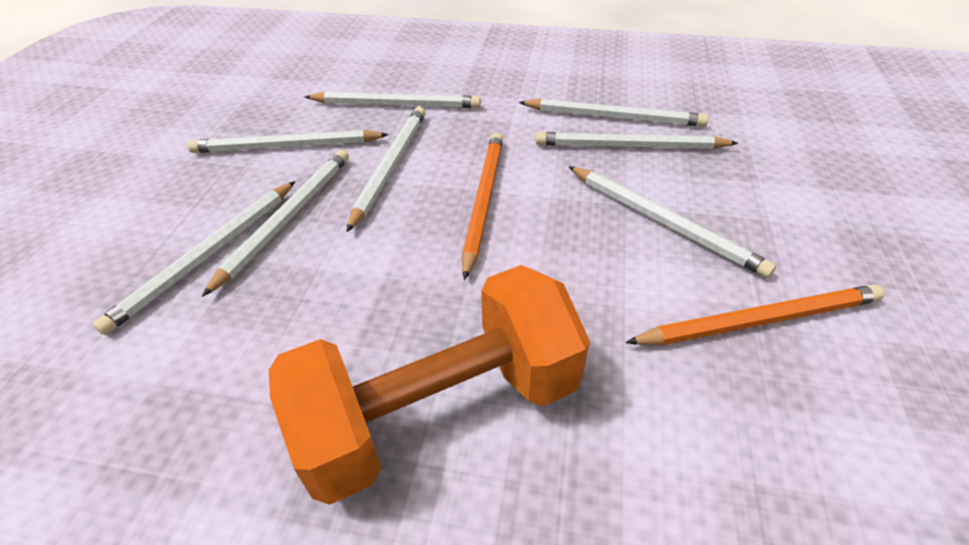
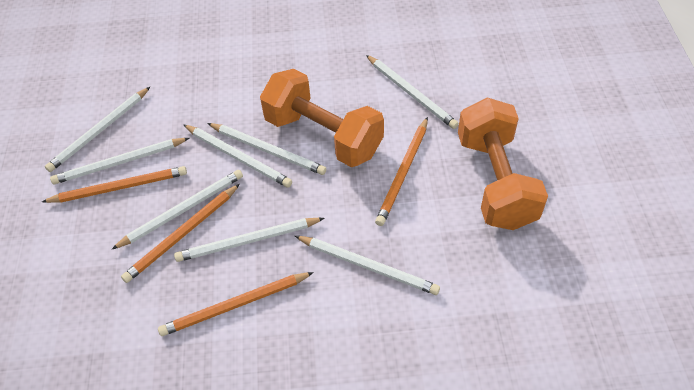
orange dumbbell: 1 -> 2
orange pencil: 2 -> 4

